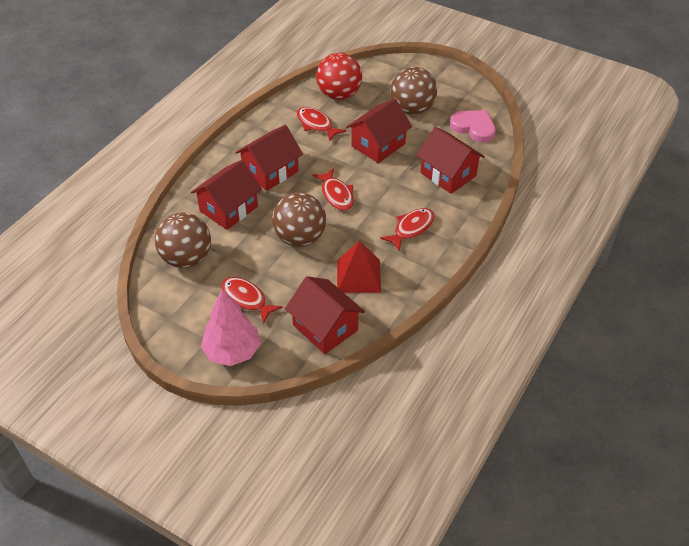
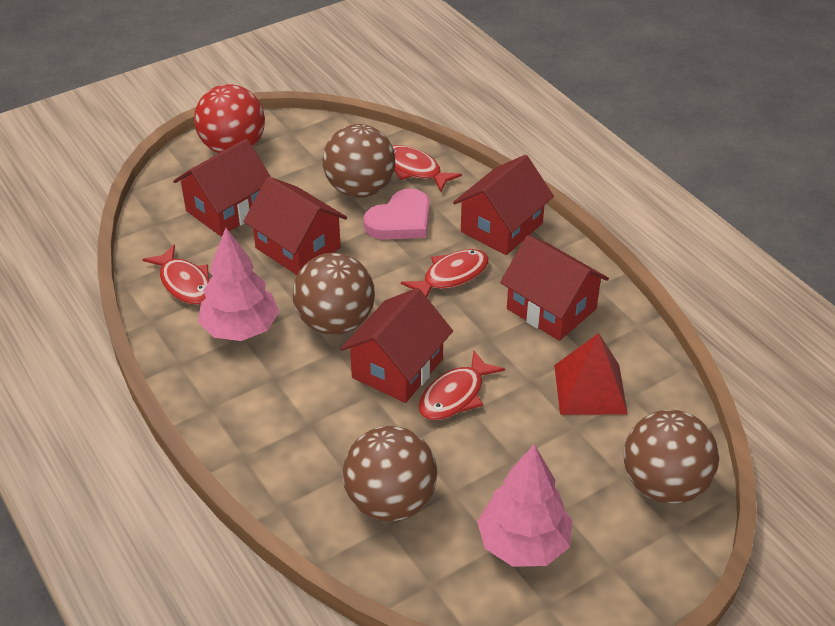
brown ball: 3 -> 4
pink tree: 1 -> 2

